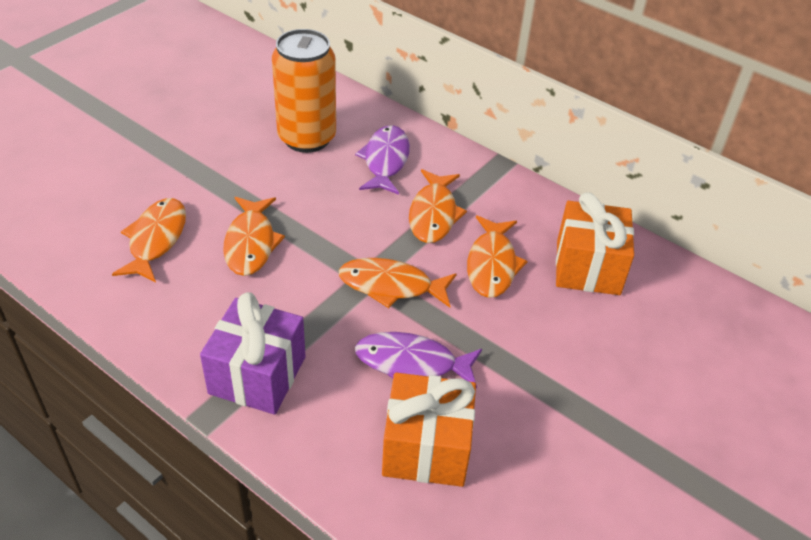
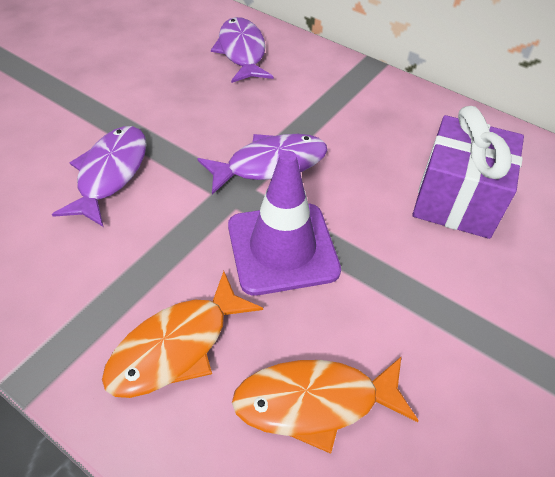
orange can: 1 -> 0
orange fish: 5 -> 2
orange gift: 2 -> 0
purple fish: 2 -> 3
purple traffic cone: 0 -> 1

